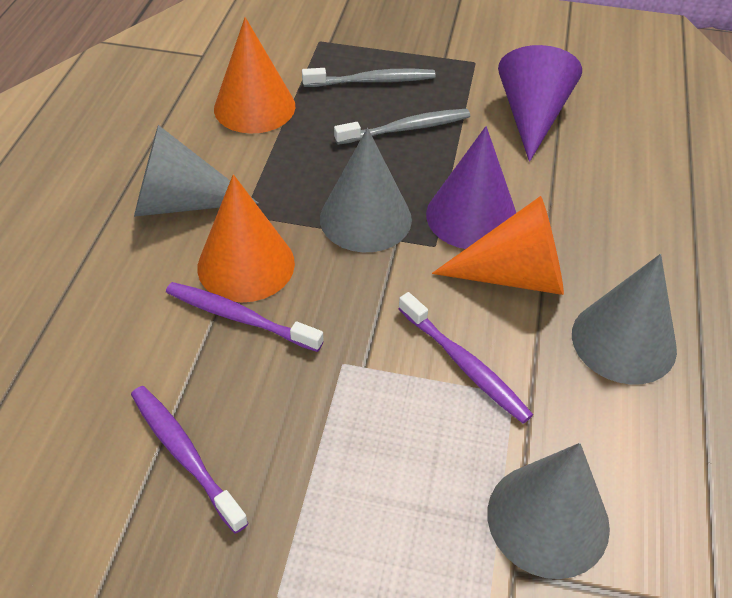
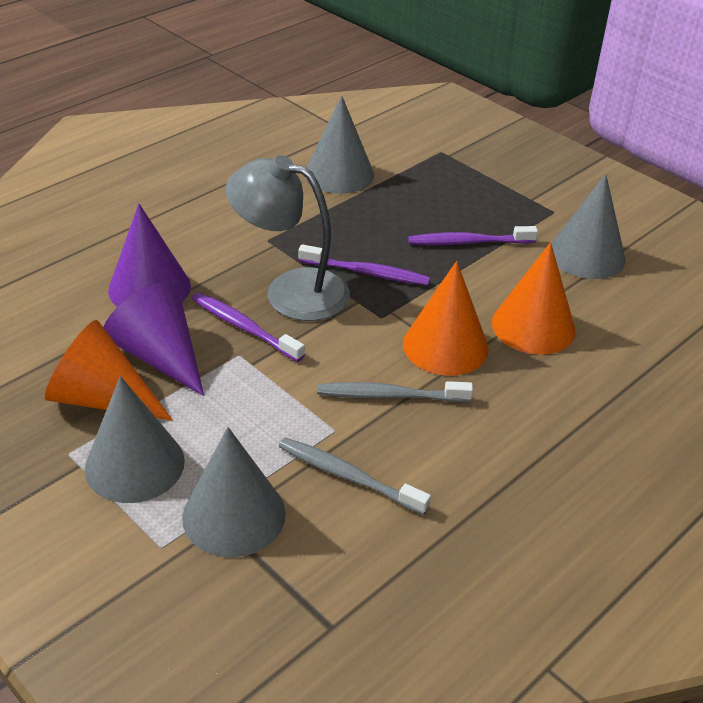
grey lamp: 0 -> 1

